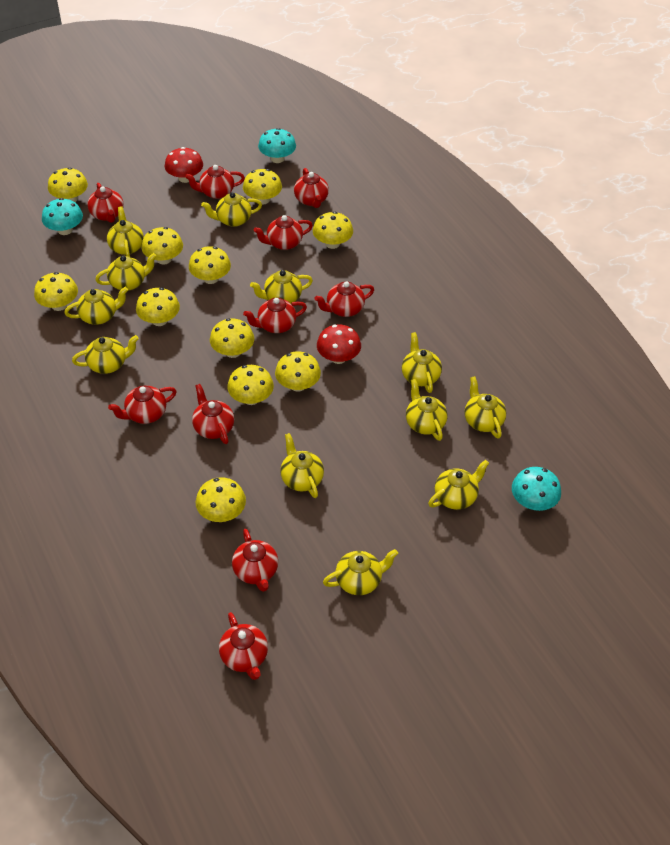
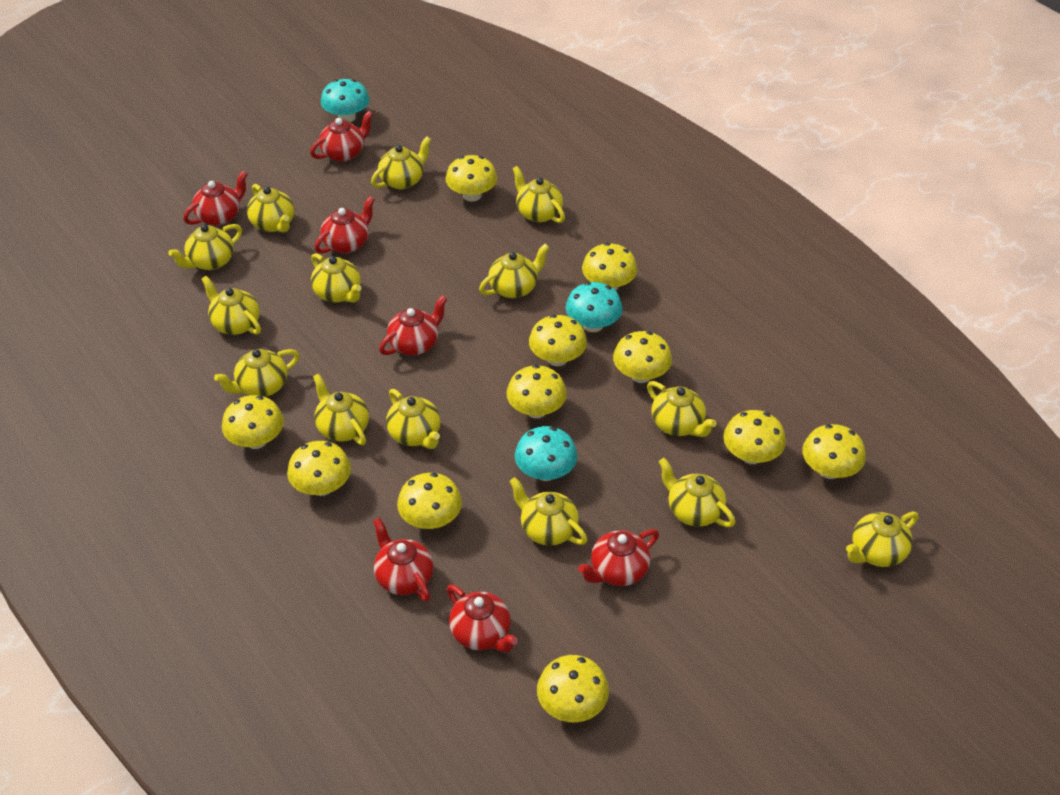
red mushroom: 2 -> 0
red teapot: 10 -> 7
yellow teapot: 12 -> 14

